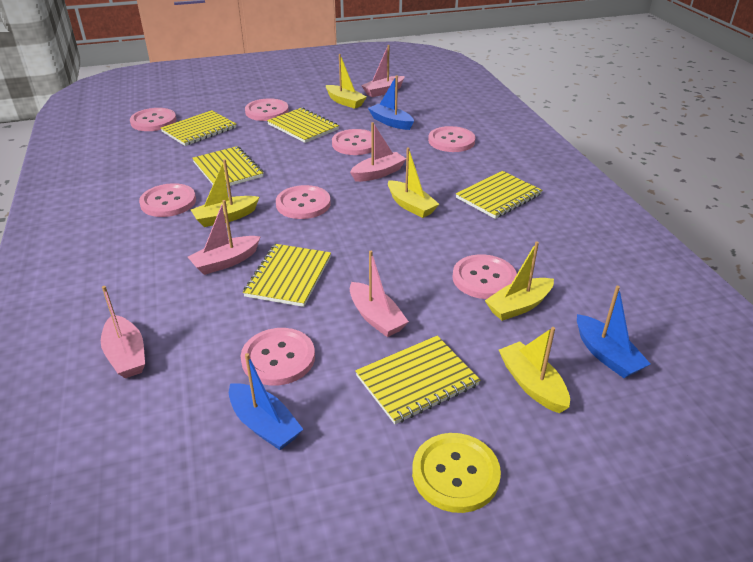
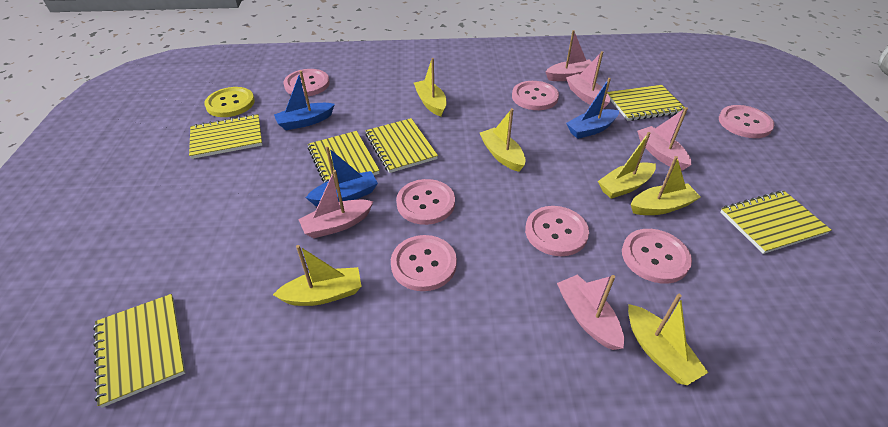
pink button: 8 -> 7
yellow boat: 5 -> 6

